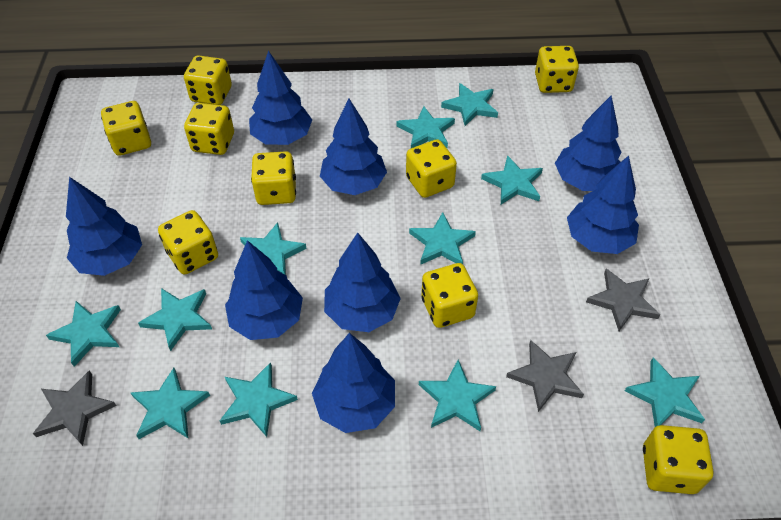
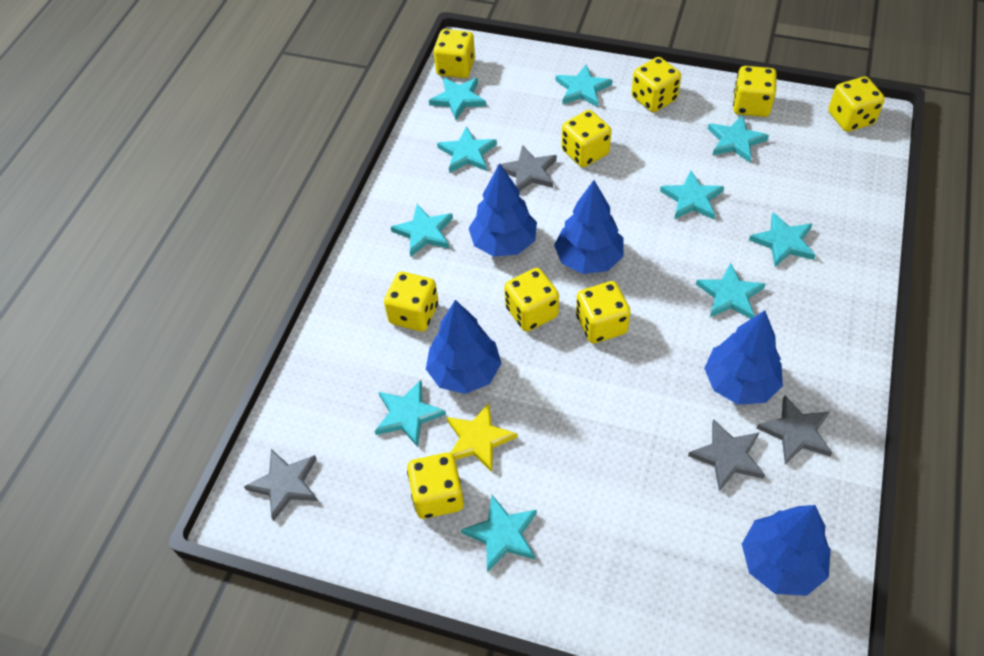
blue tree: 8 -> 5
grey star: 3 -> 4
turquoise star: 11 -> 10
yellow star: 0 -> 1

